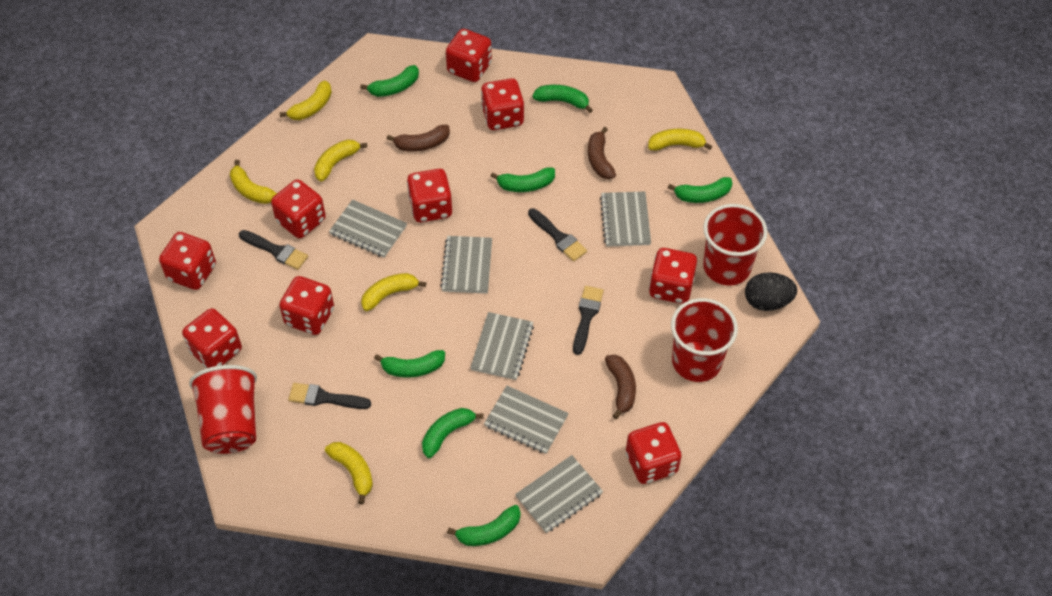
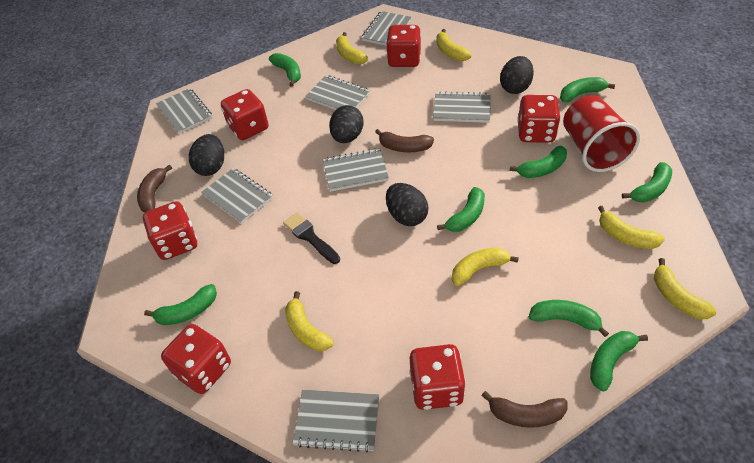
black brush: 4 -> 1
black egg: 1 -> 4
green banana: 7 -> 8
grey notebook: 6 -> 7
red cup: 3 -> 1
red dice: 9 -> 6

